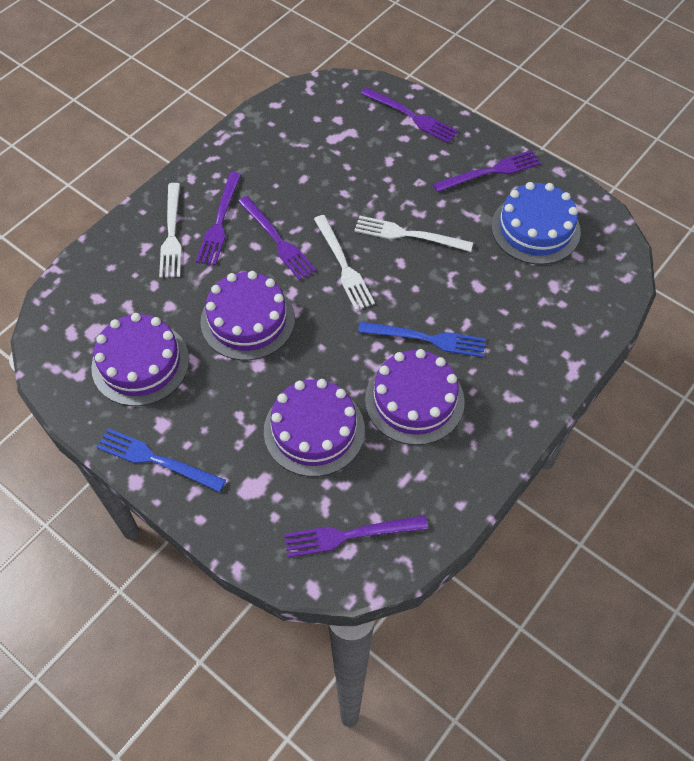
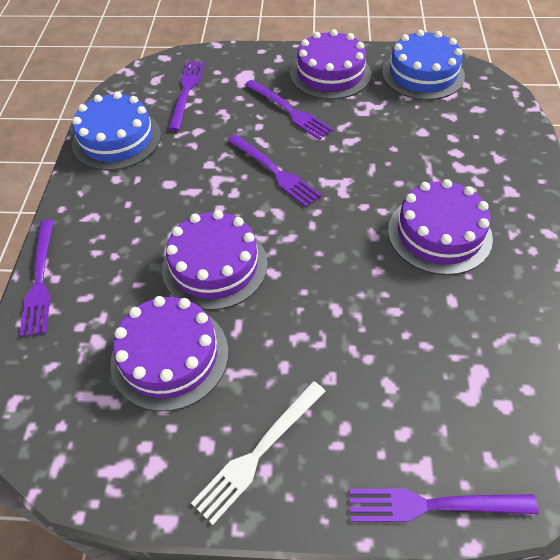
blue cake: 1 -> 2
blue fork: 2 -> 0
white fork: 3 -> 1

